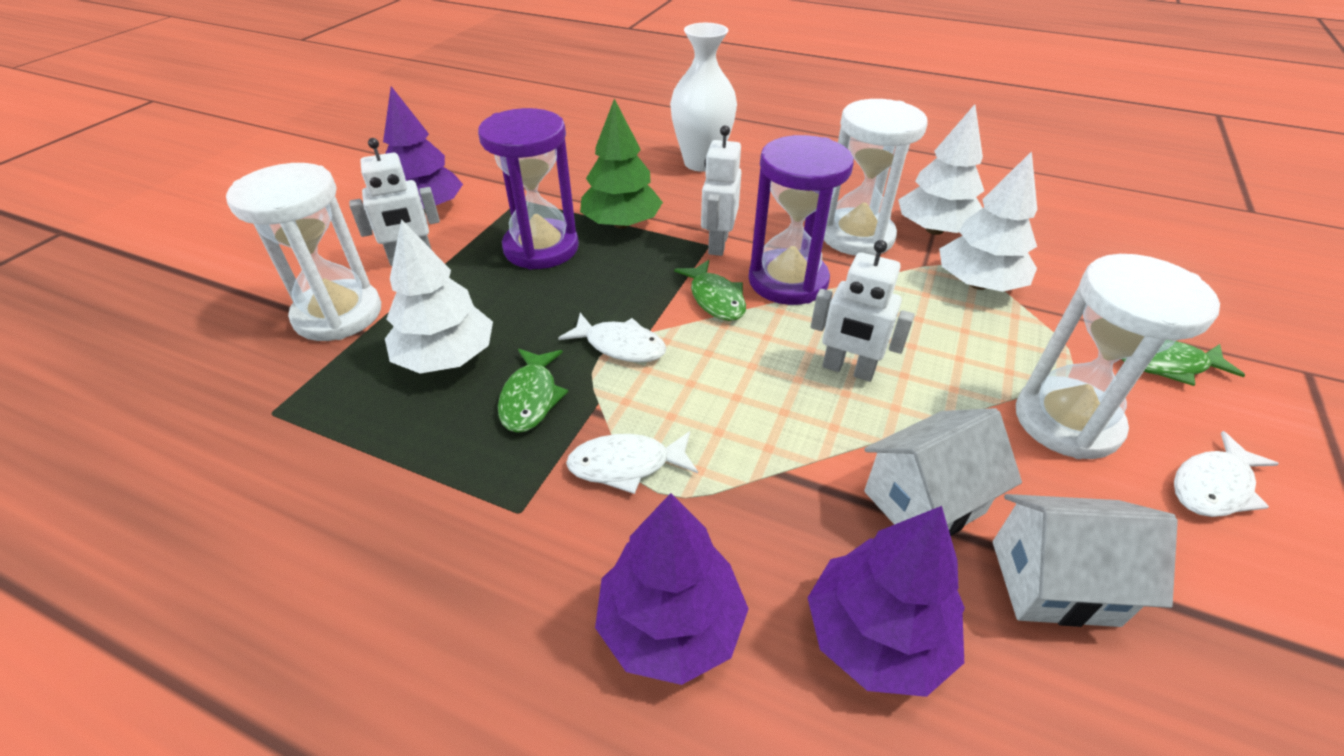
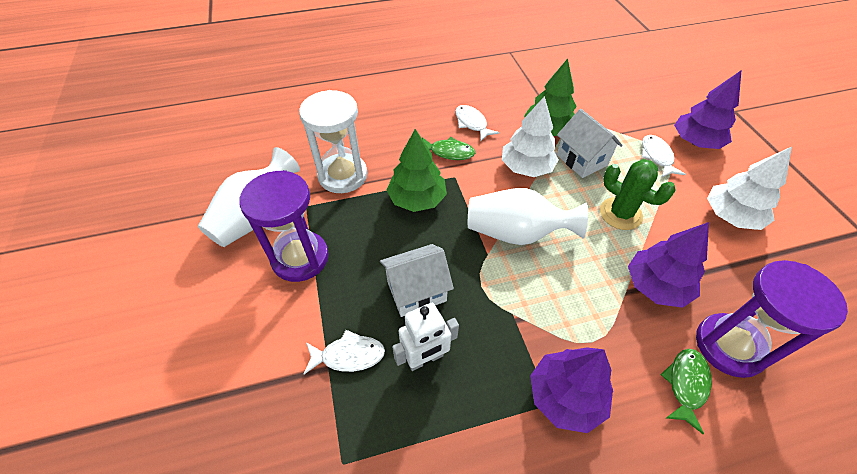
green cactus: 0 -> 1
green fish: 3 -> 2
green tree: 1 -> 2
white hourglass: 3 -> 1
white robot: 3 -> 1
white tree: 3 -> 2
white vase: 1 -> 2

